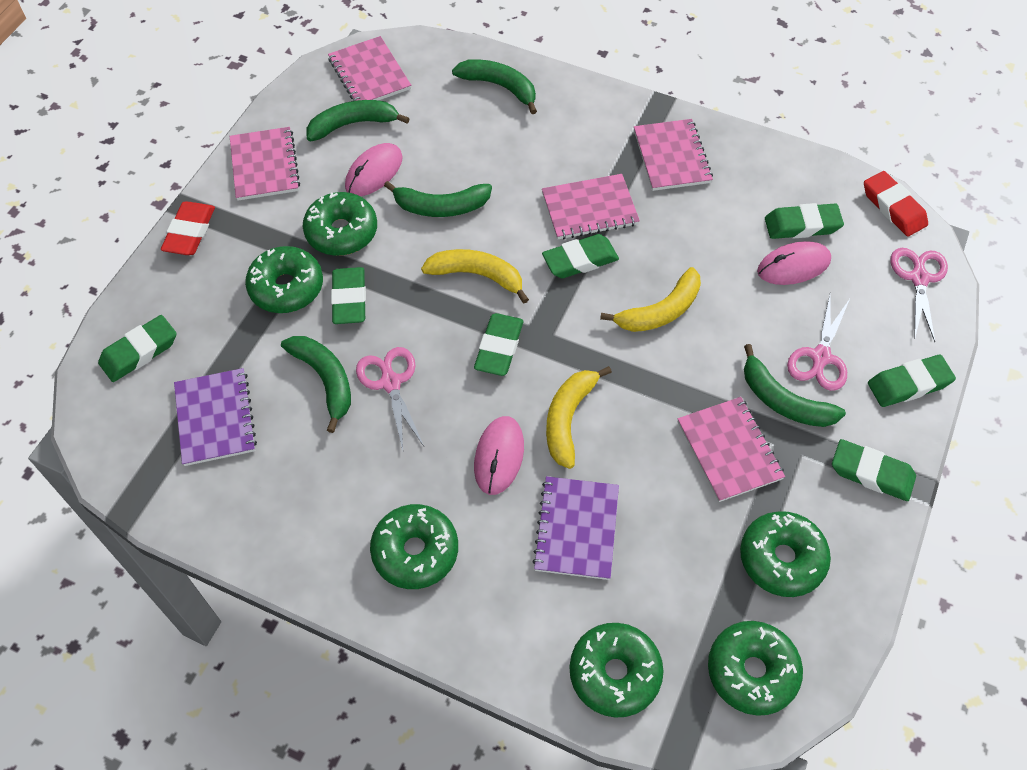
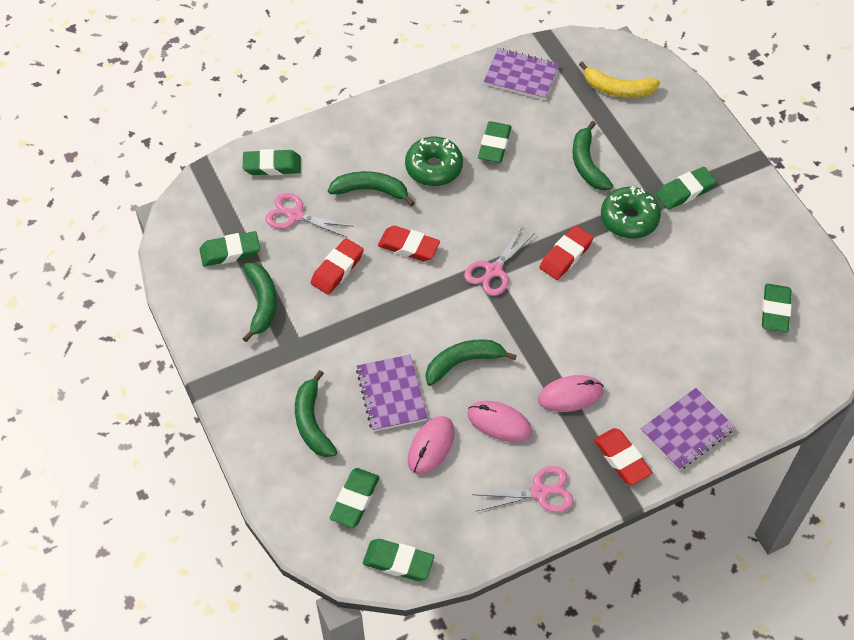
green donut: 6 -> 2
pink notebook: 5 -> 0
purple notebook: 2 -> 3
red eraser: 2 -> 4
yellow banana: 3 -> 1

